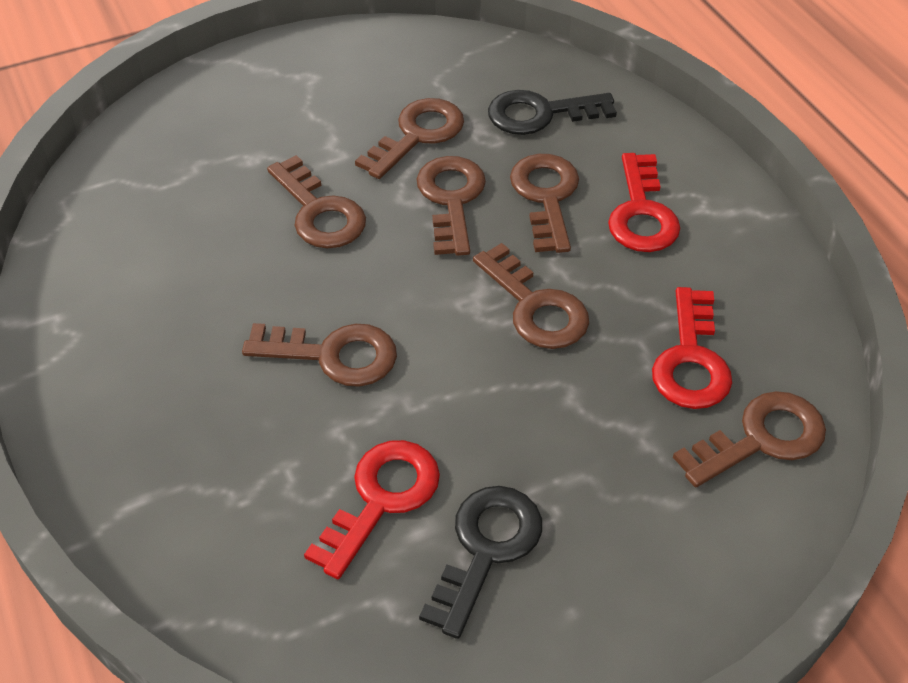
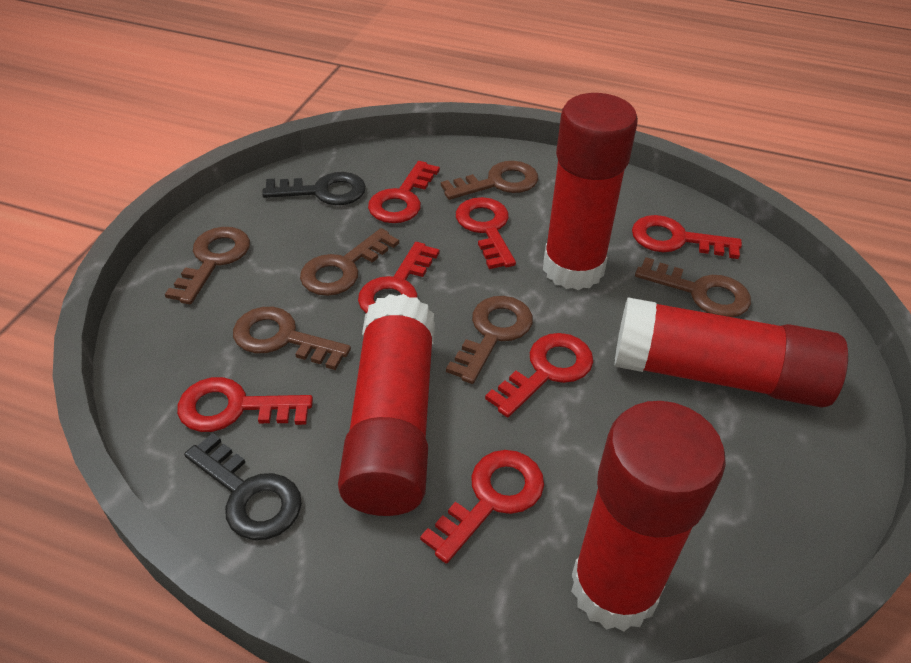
brown key: 7 -> 6
red glue stick: 0 -> 4
red key: 3 -> 7

